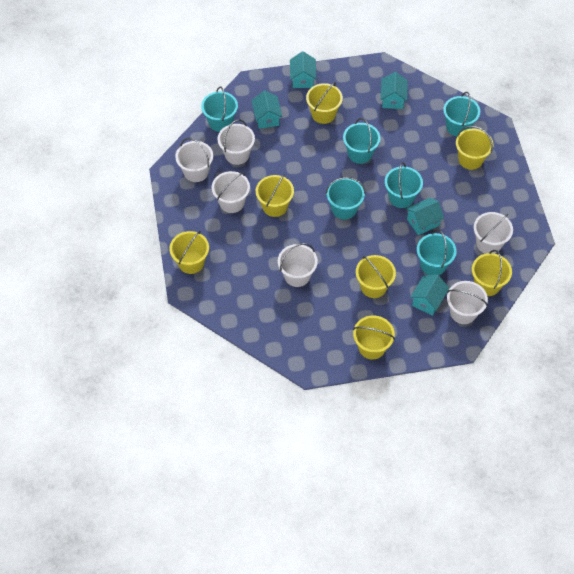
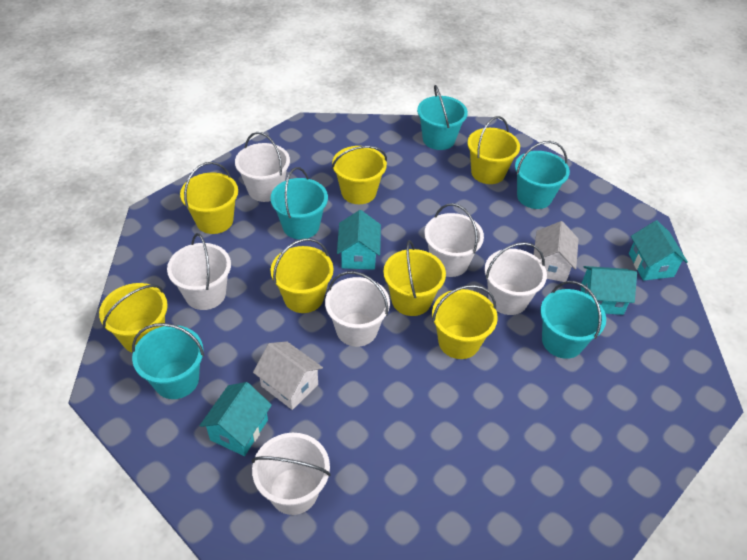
turquoise bucket: 6 -> 5
turquoise house: 5 -> 4
white house: 0 -> 2

